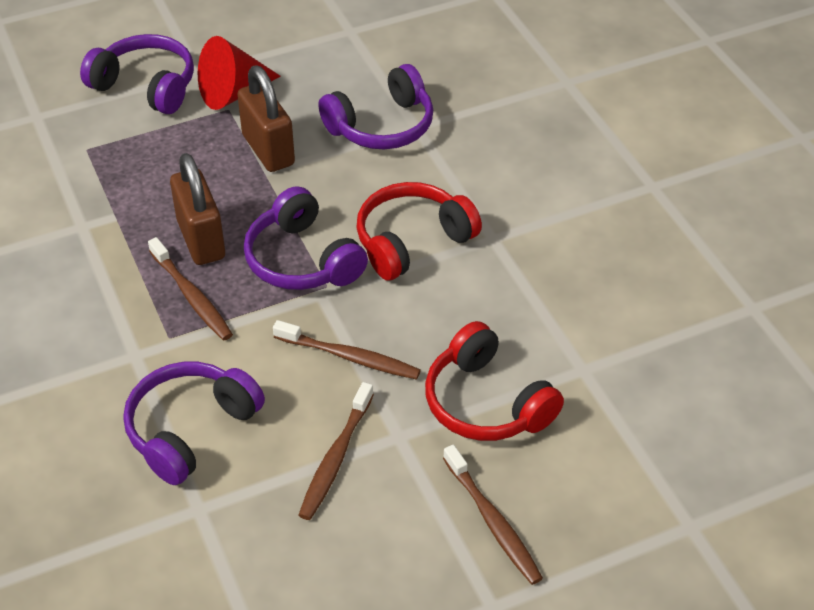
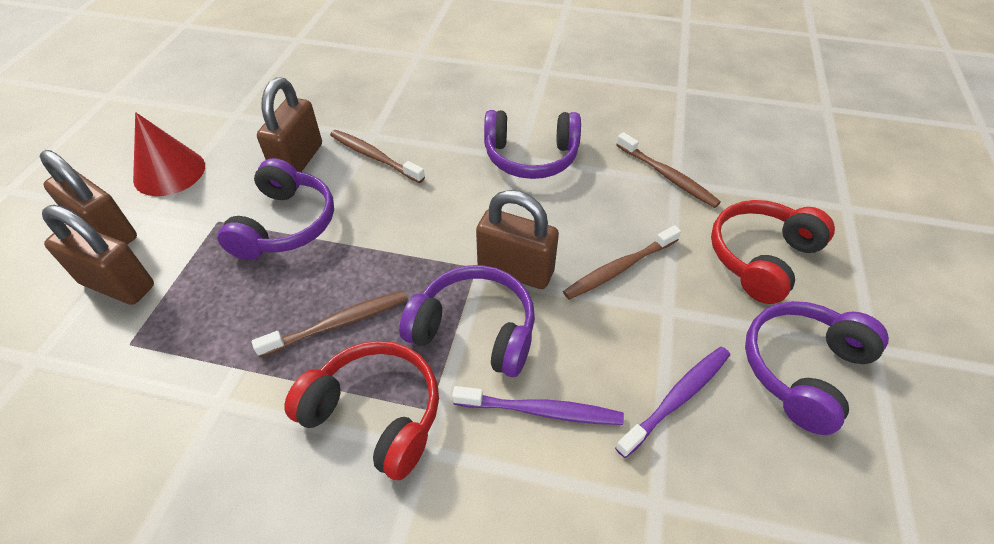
brown padlock: 2 -> 4
purple toothbrush: 0 -> 2

